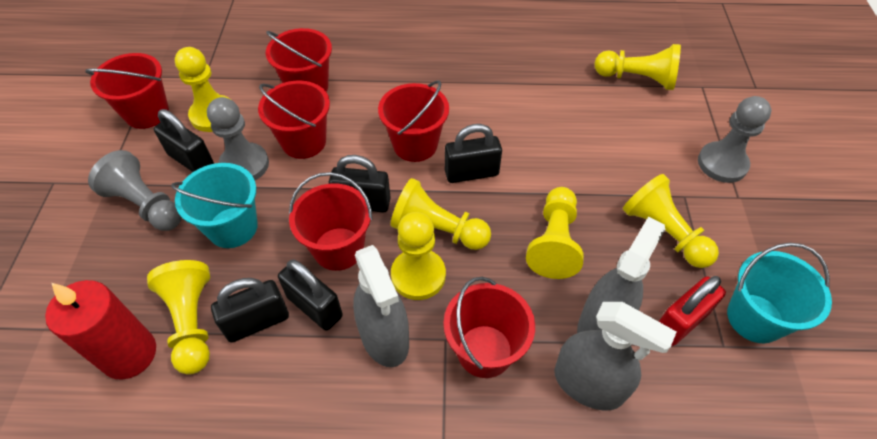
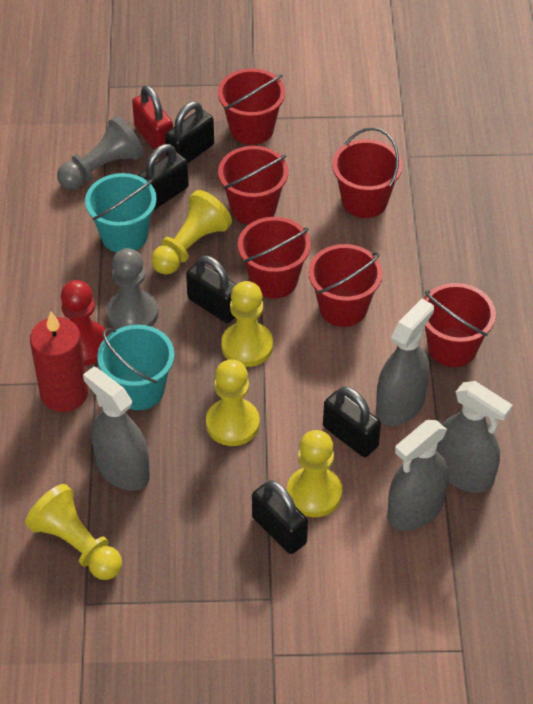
grey pawn: 3 -> 2
grey spray bottle: 3 -> 4
red pawn: 0 -> 1
yellow pawn: 7 -> 5

